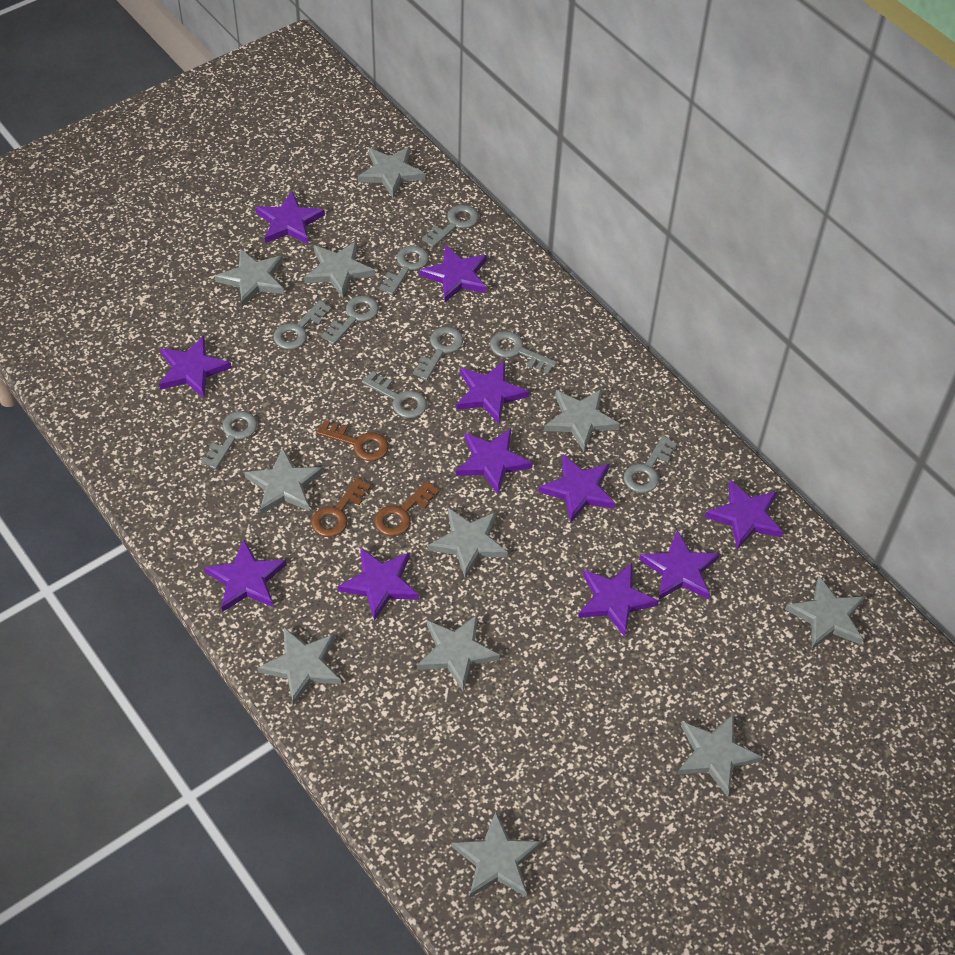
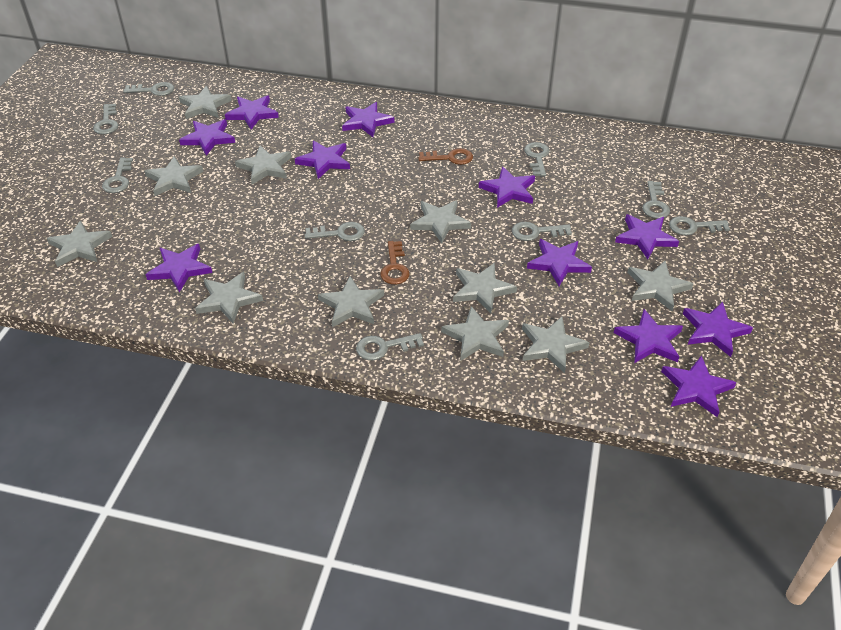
brown key: 3 -> 2

